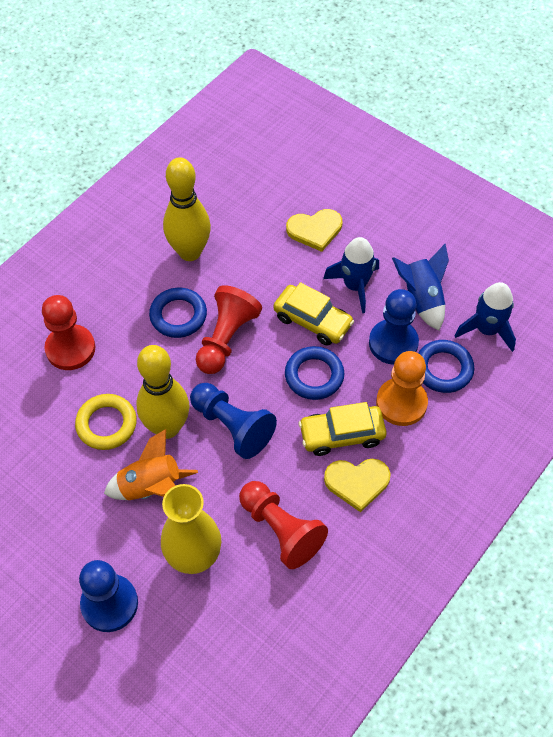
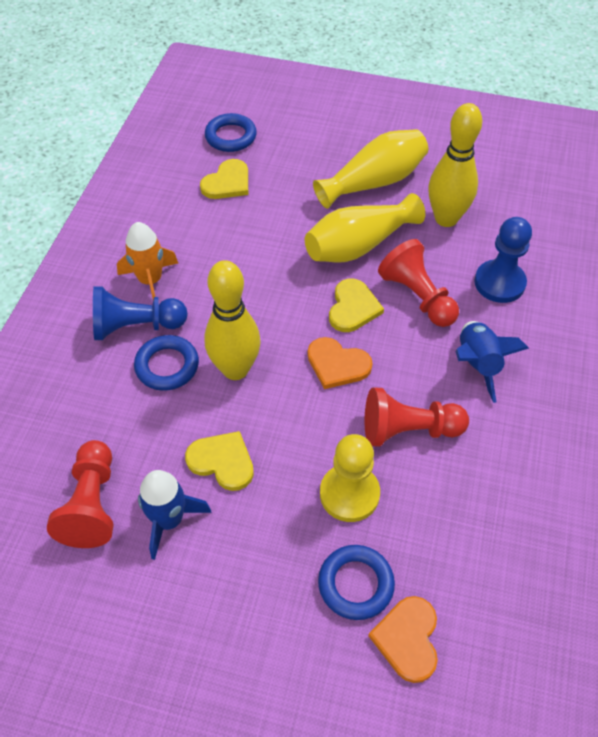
blue pawn: 3 -> 2
blue rocket: 3 -> 2
orange heart: 0 -> 2
orange pawn: 1 -> 0
yellow car: 2 -> 0
yellow heart: 2 -> 3
yellow pawn: 0 -> 1
yellow ring: 1 -> 0
yellow vase: 1 -> 2

